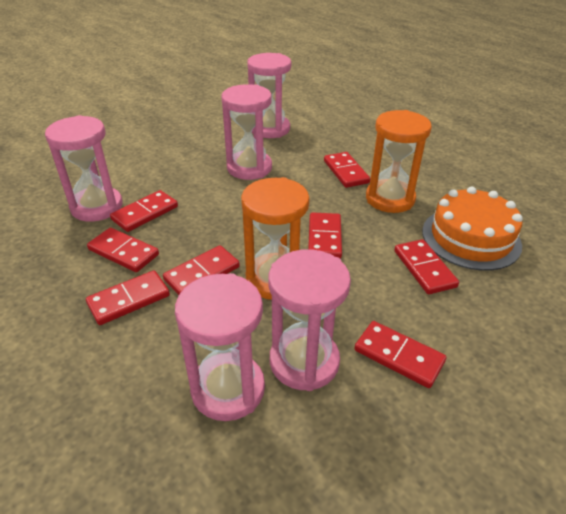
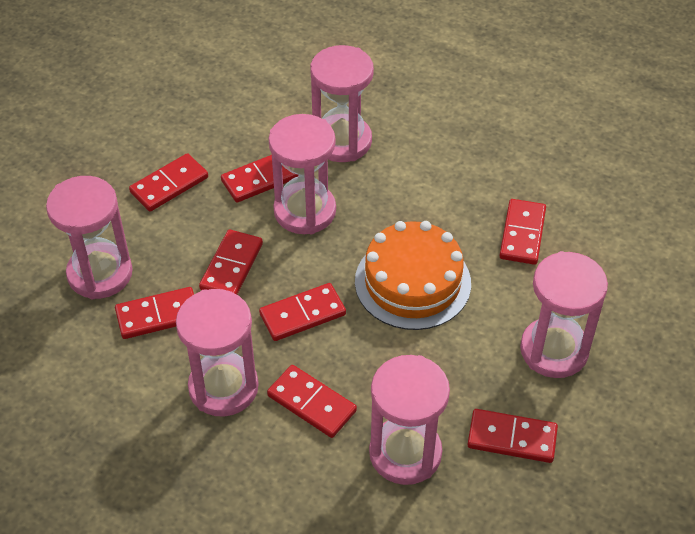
orange hourglass: 2 -> 0
pink hourglass: 5 -> 6

